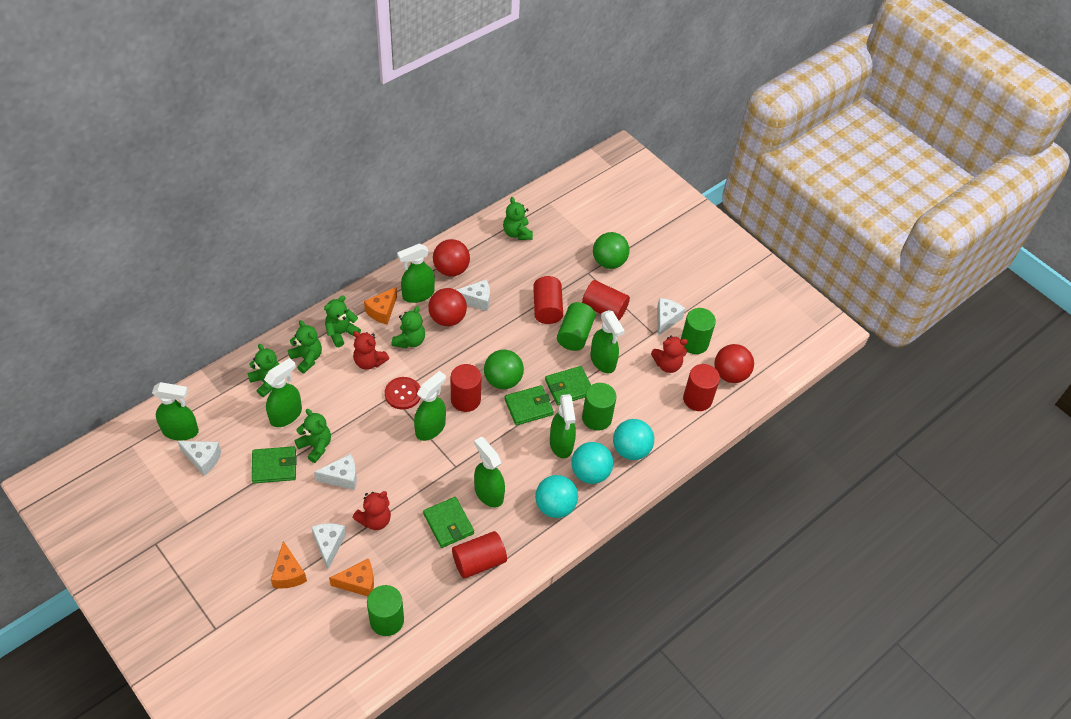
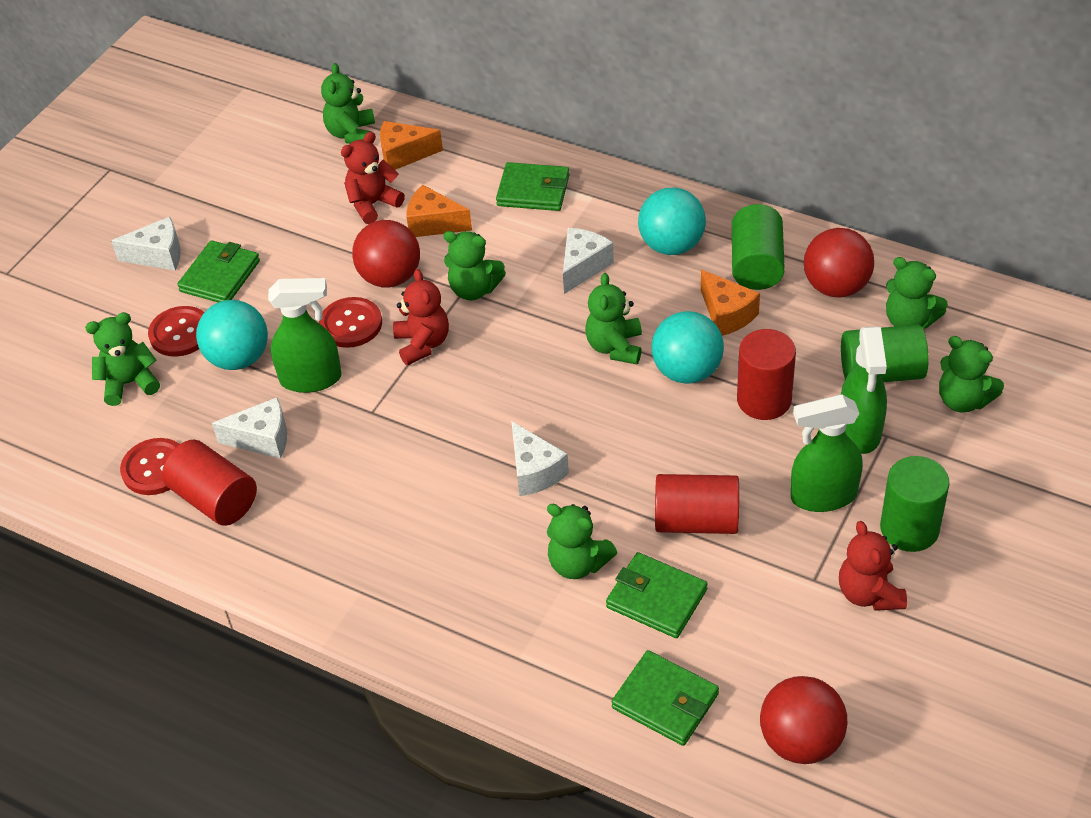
green ball: 2 -> 0
green cylinder: 4 -> 3
green spray bottle: 7 -> 3
green teddy bear: 6 -> 7
red button: 1 -> 3
red cylinder: 5 -> 3
white cheese: 5 -> 4

